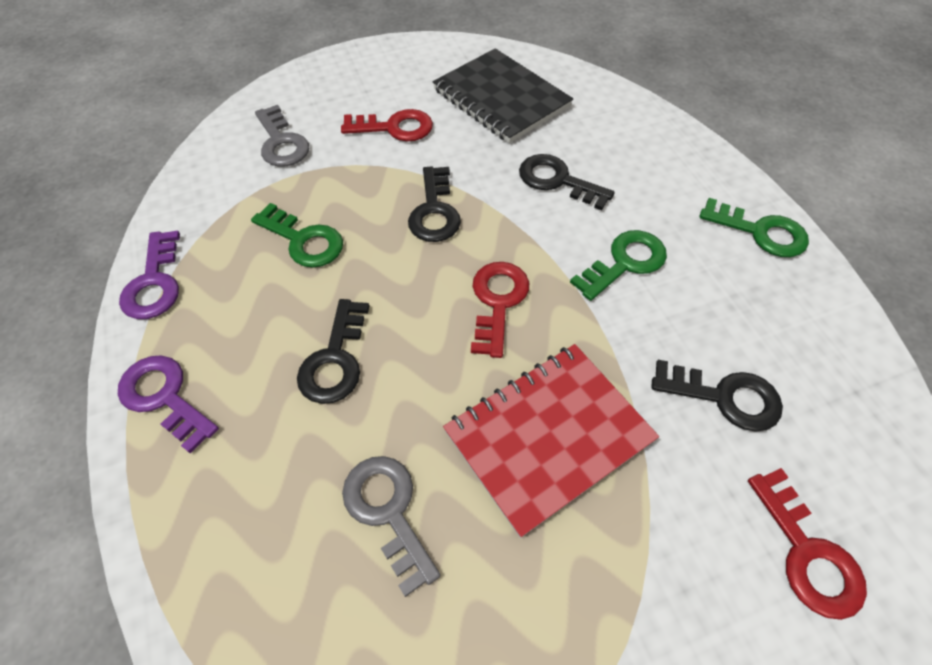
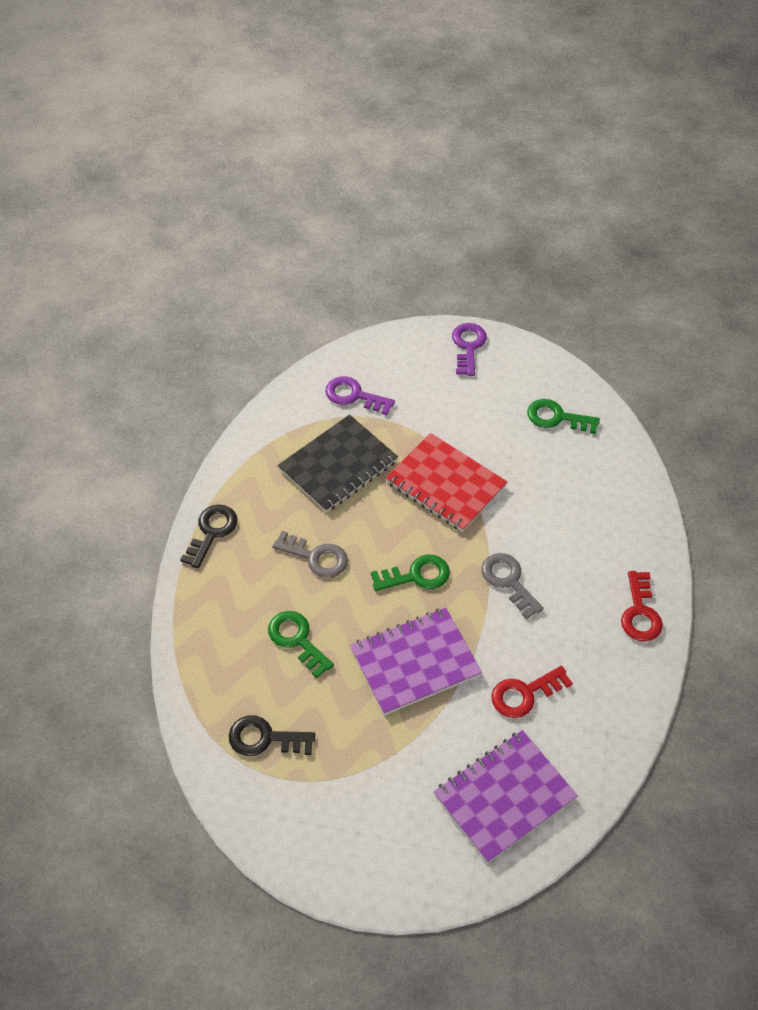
black key: 4 -> 2
purple notebook: 0 -> 2
red key: 3 -> 2

